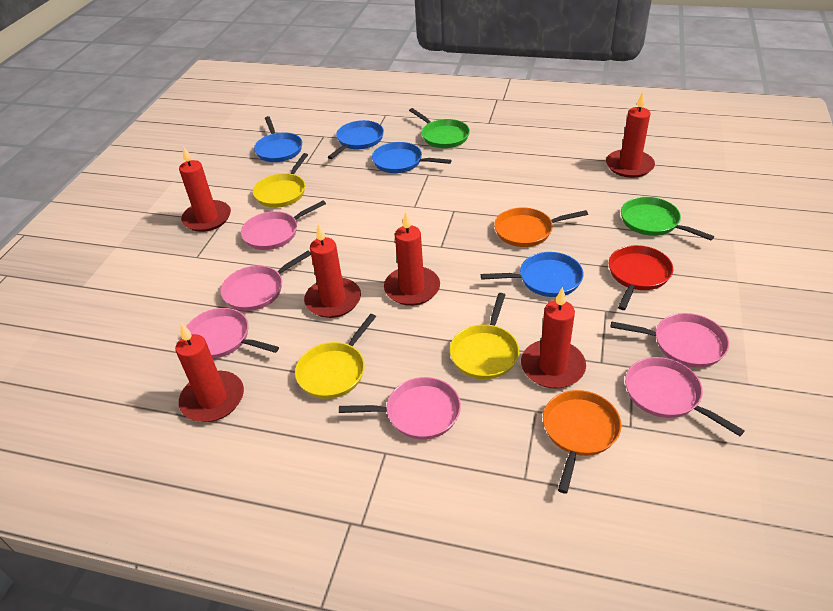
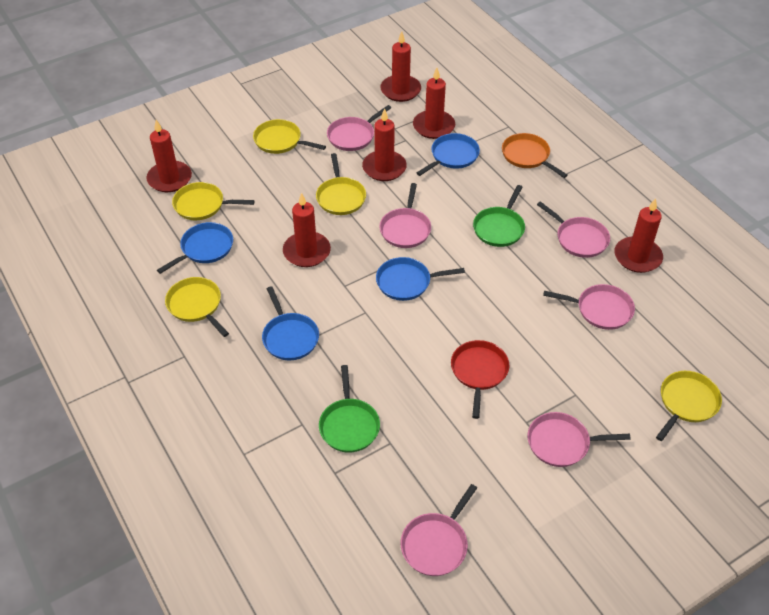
orange pan: 2 -> 1
yellow pan: 3 -> 5

